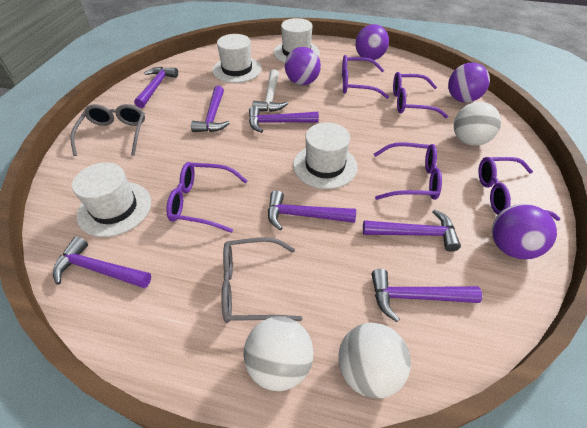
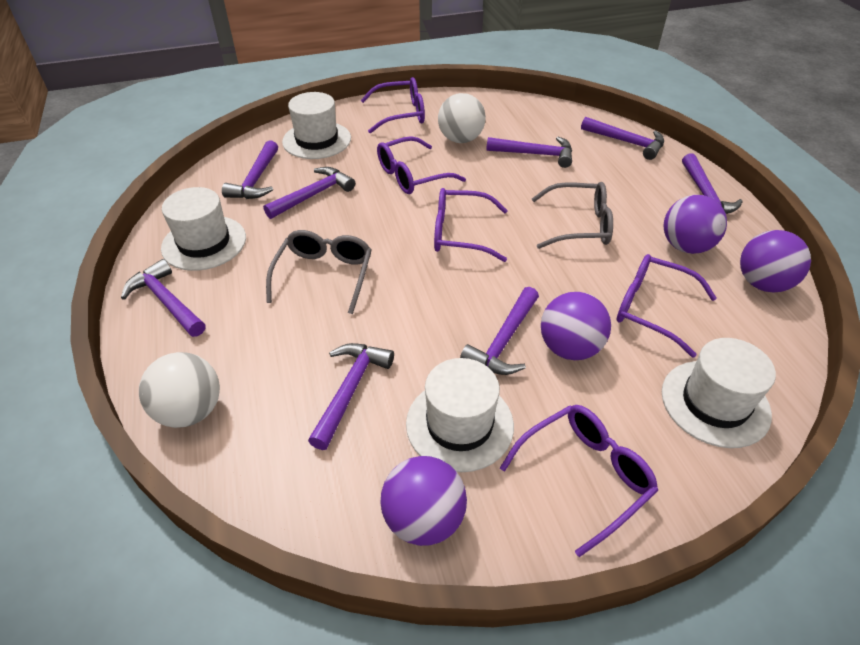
purple hammer: 7 -> 8
white ball: 3 -> 2
white hammer: 1 -> 0

